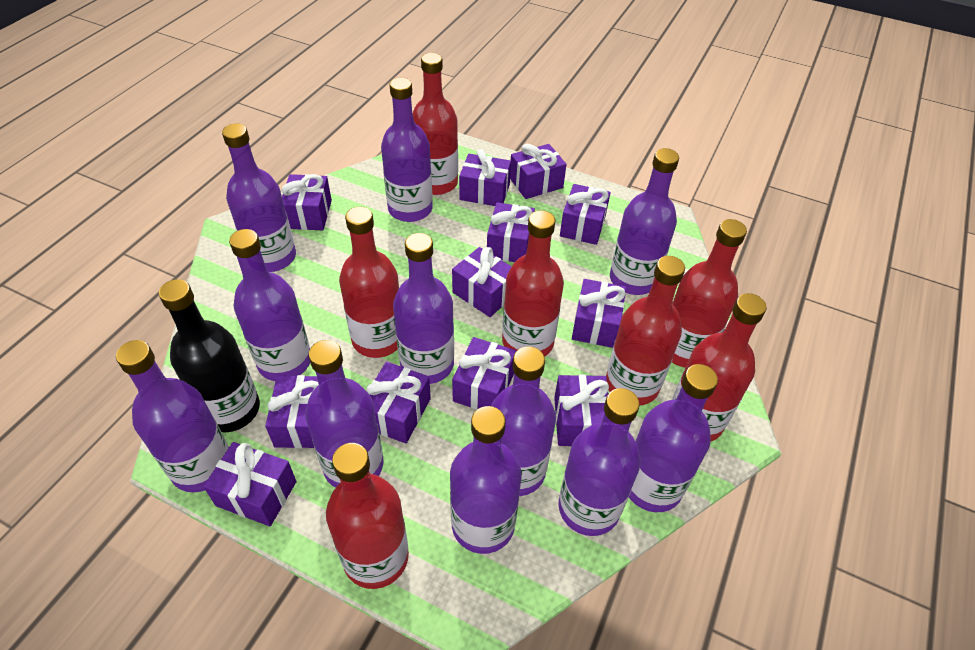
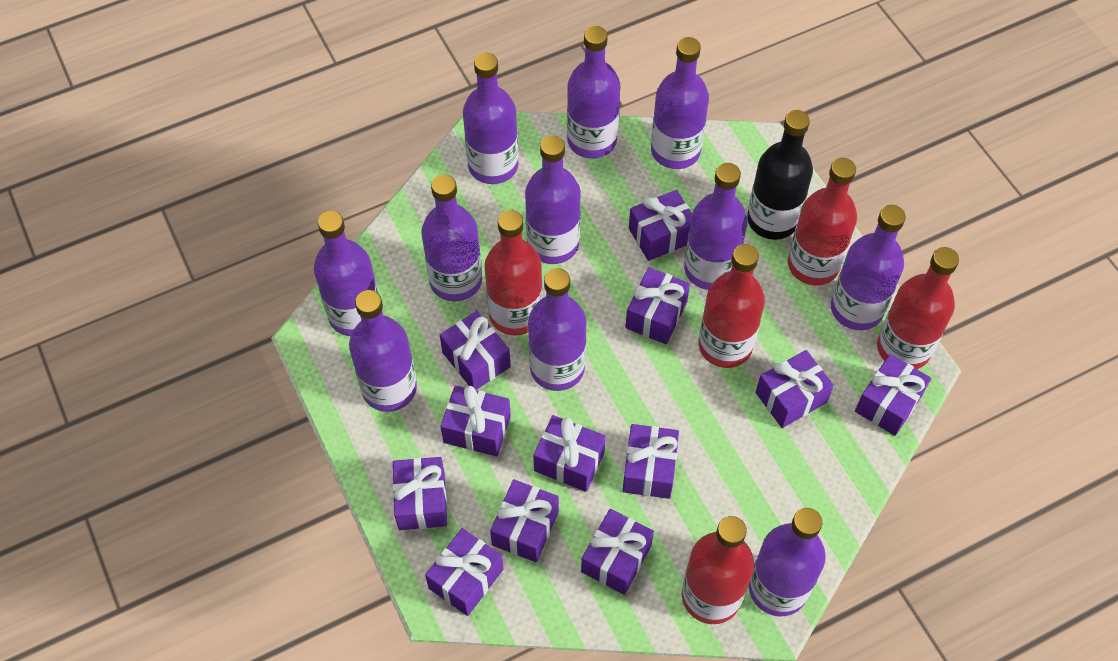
red bottle: 7 -> 5

